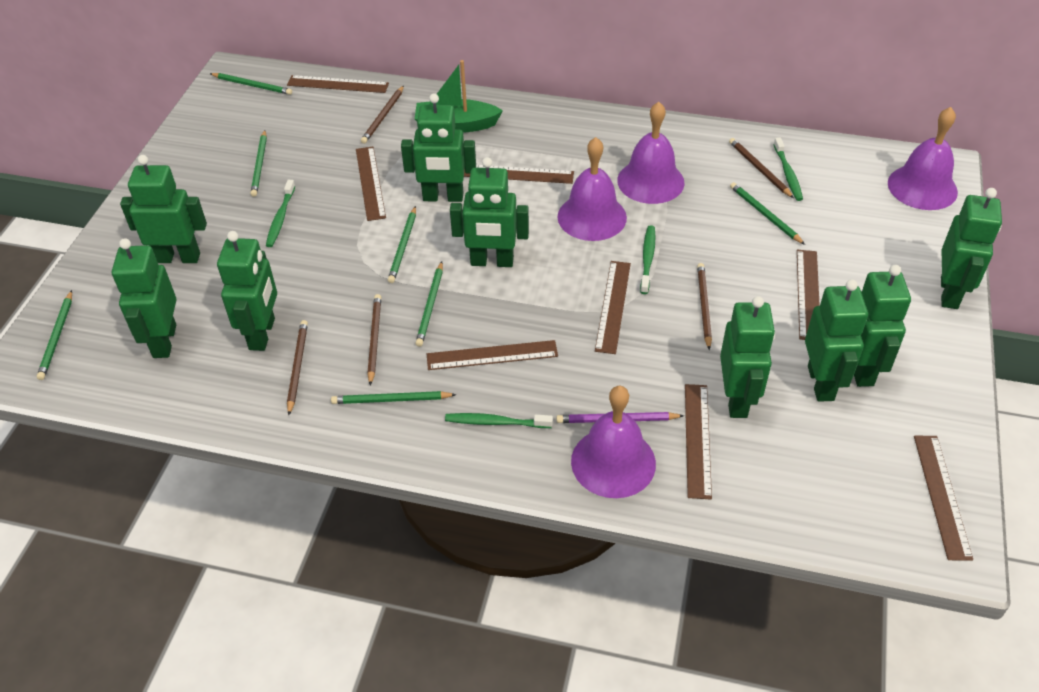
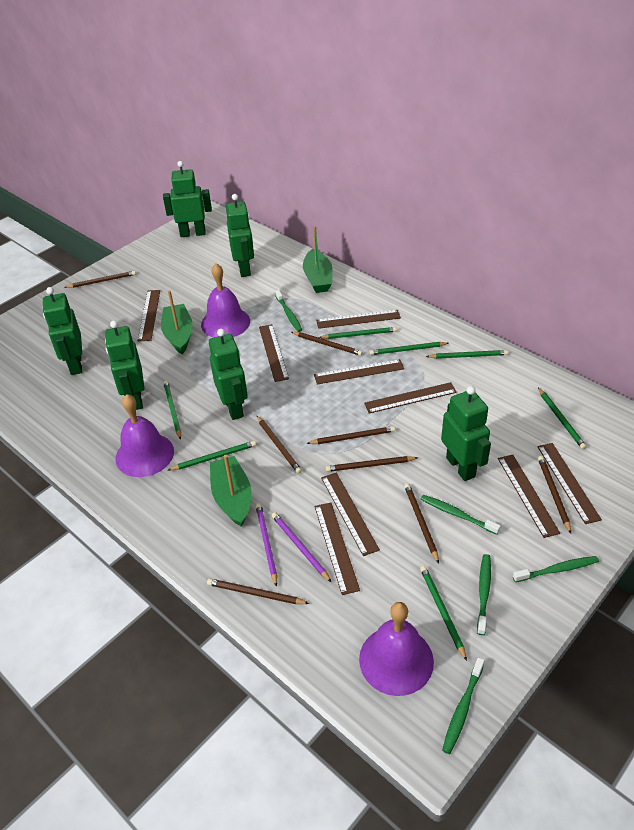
brown pencil: 5 -> 8
brown ruler: 8 -> 9
green boat: 1 -> 3
green robot: 9 -> 6
green toothbrush: 4 -> 5
purple bell: 4 -> 3
purple pencil: 1 -> 2

